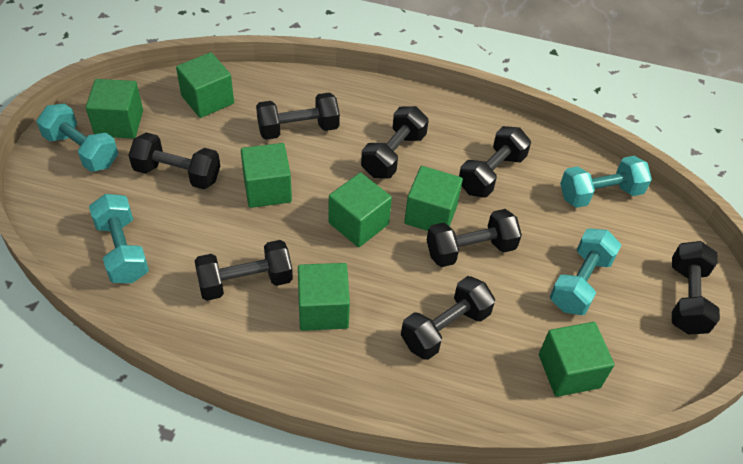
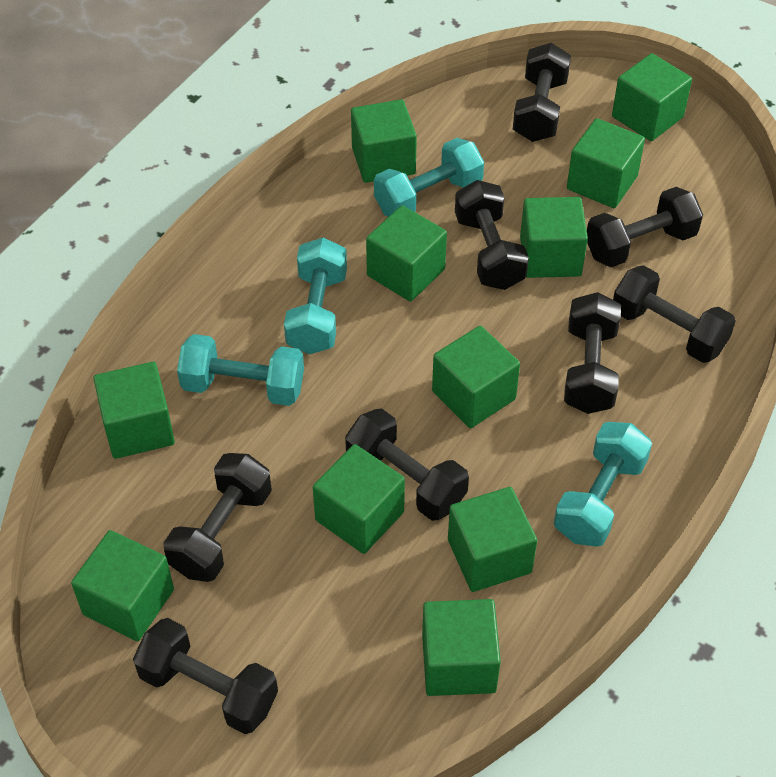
green cube: 7 -> 11

